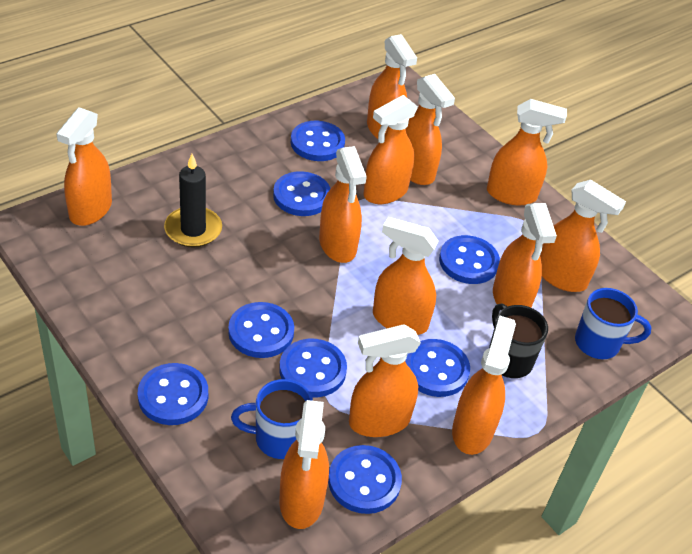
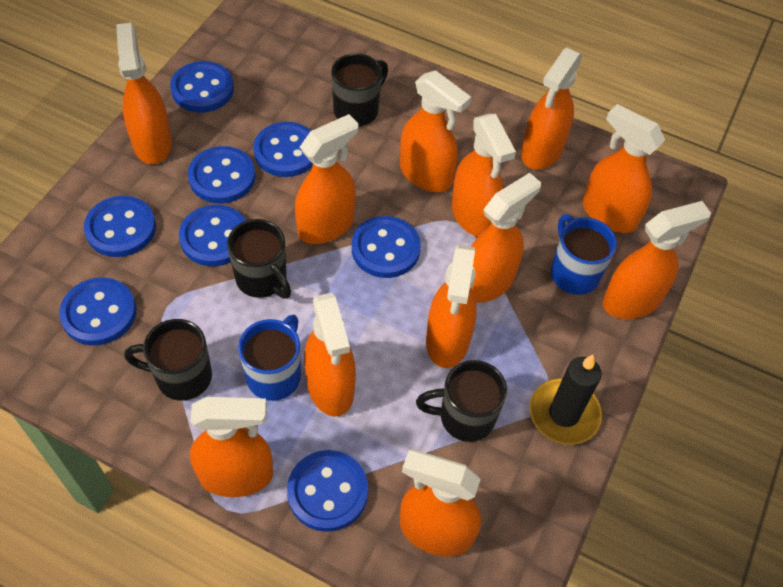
black mug: 1 -> 4

